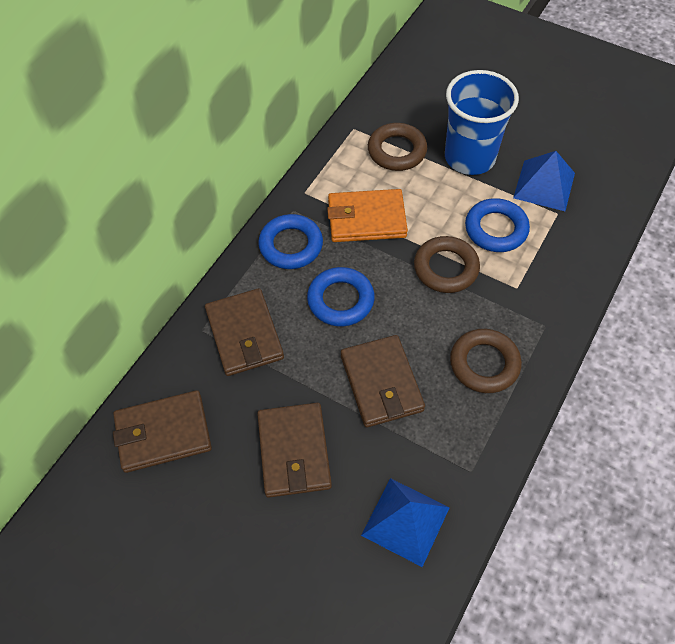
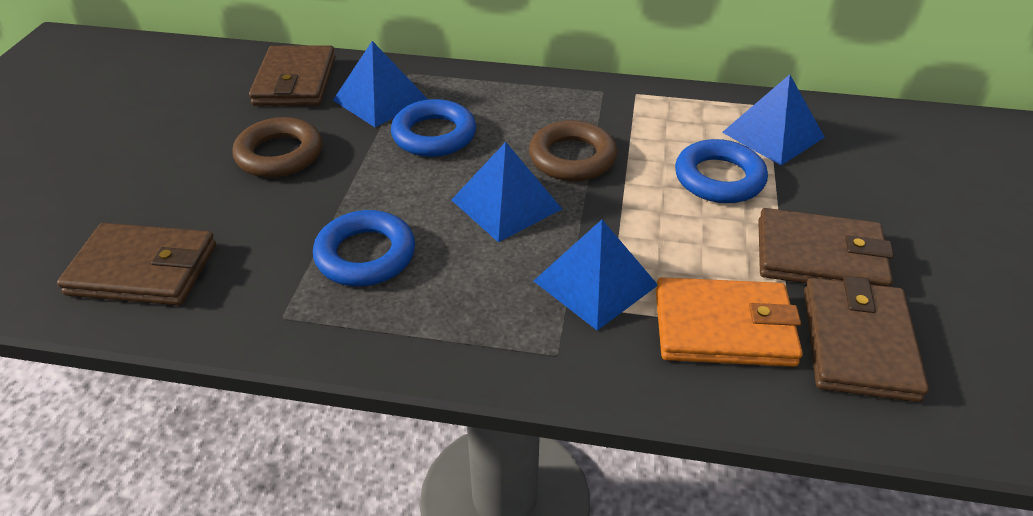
blue cup: 1 -> 0
blue pyramid: 2 -> 4
brown ring: 3 -> 2

